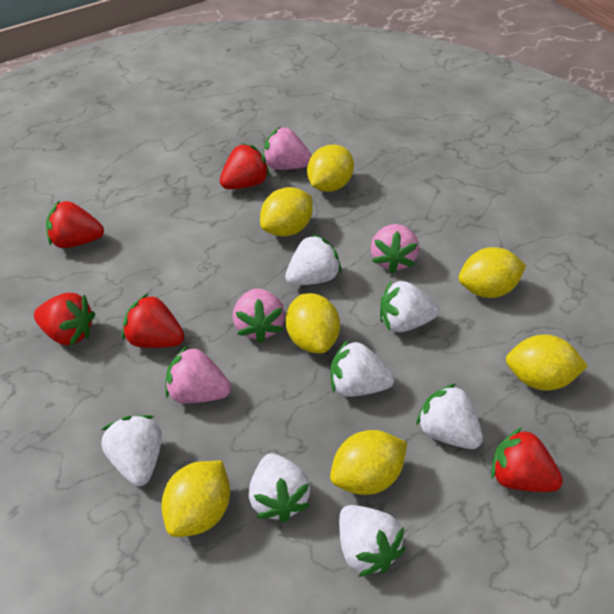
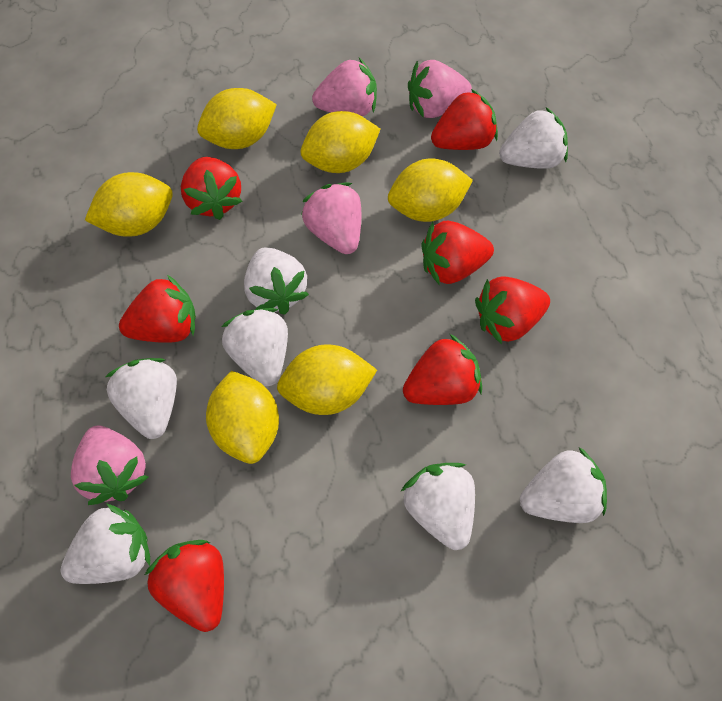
red strawberry: 5 -> 7
yellow lemon: 7 -> 6

